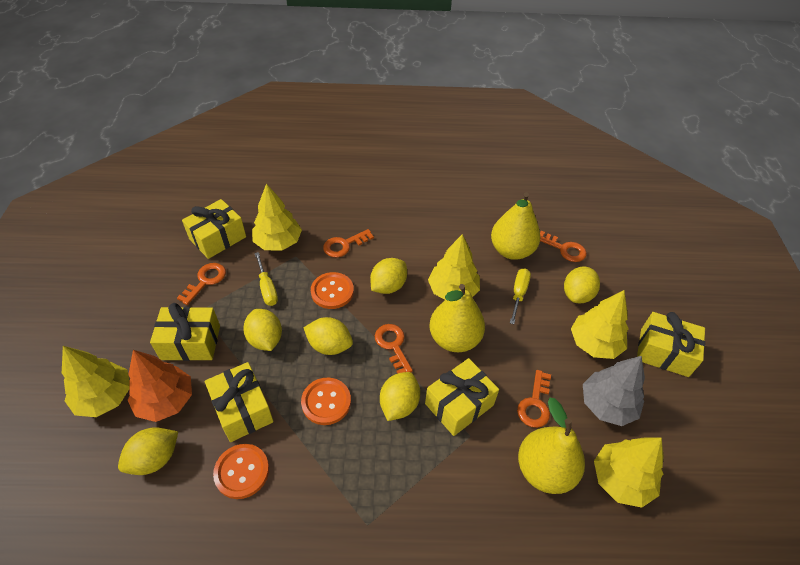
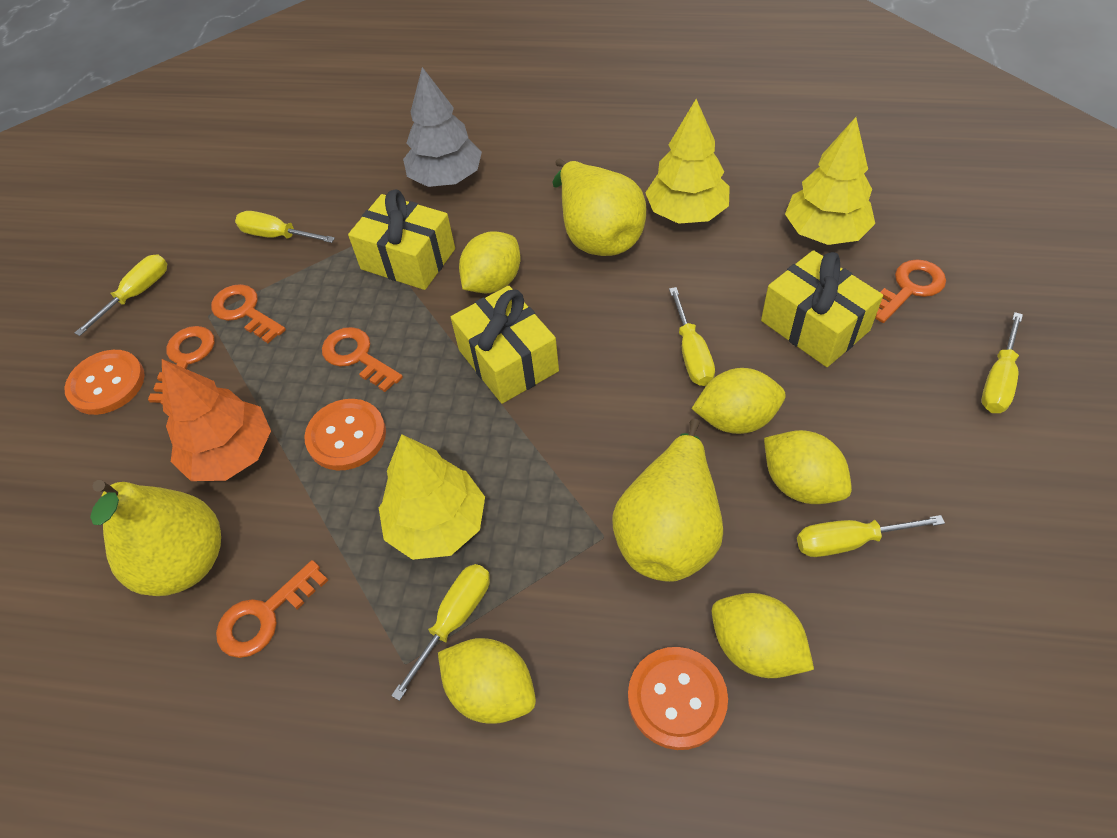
yellow gift: 5 -> 3
yellow lemon: 6 -> 5
yellow screwdriver: 2 -> 6
yellow tree: 5 -> 3

